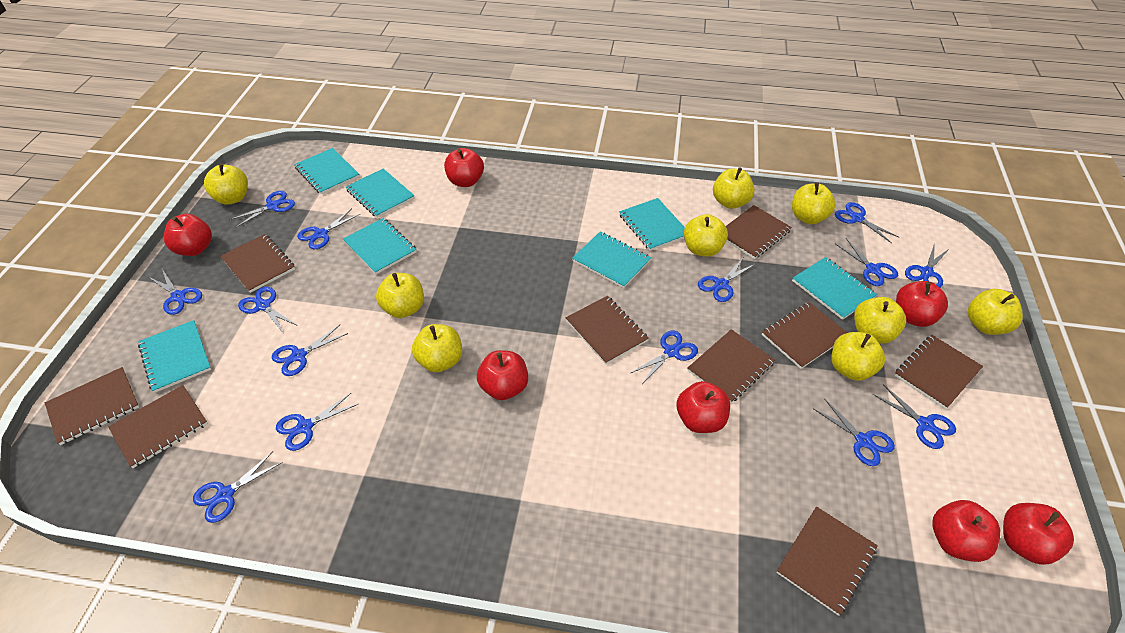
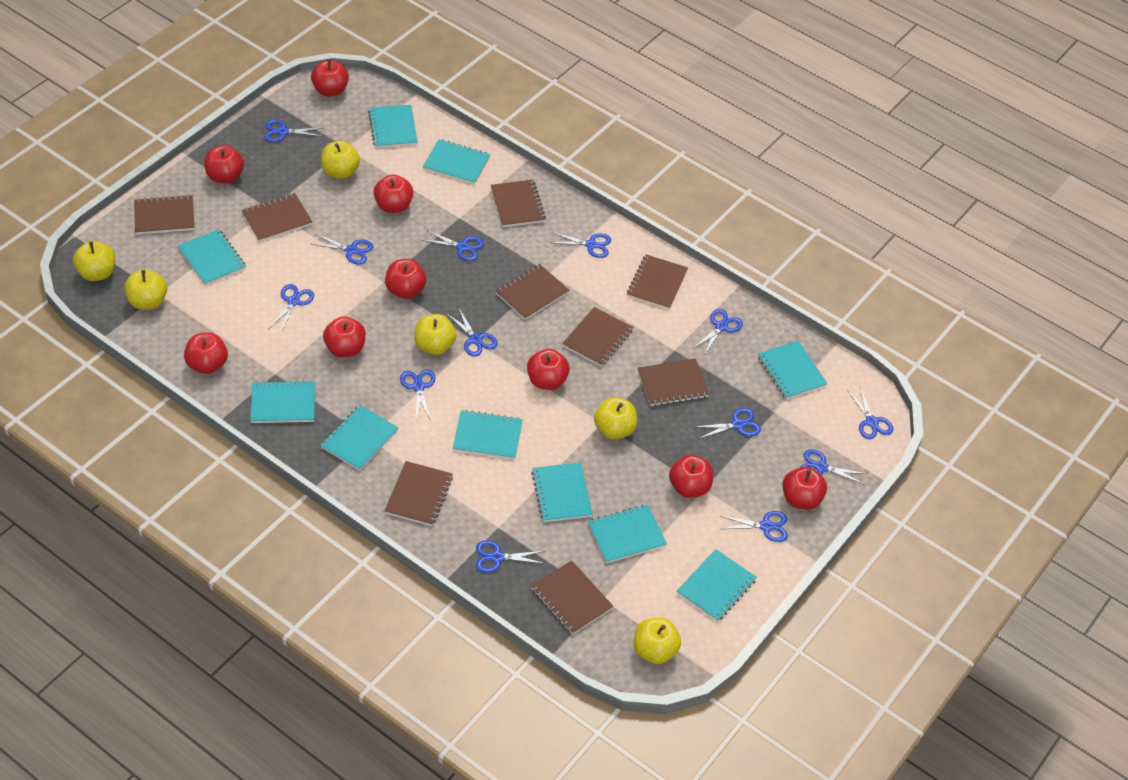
blue scissors: 14 -> 13
red apple: 7 -> 9
turquoise notebook: 7 -> 10
yellow apple: 9 -> 6

